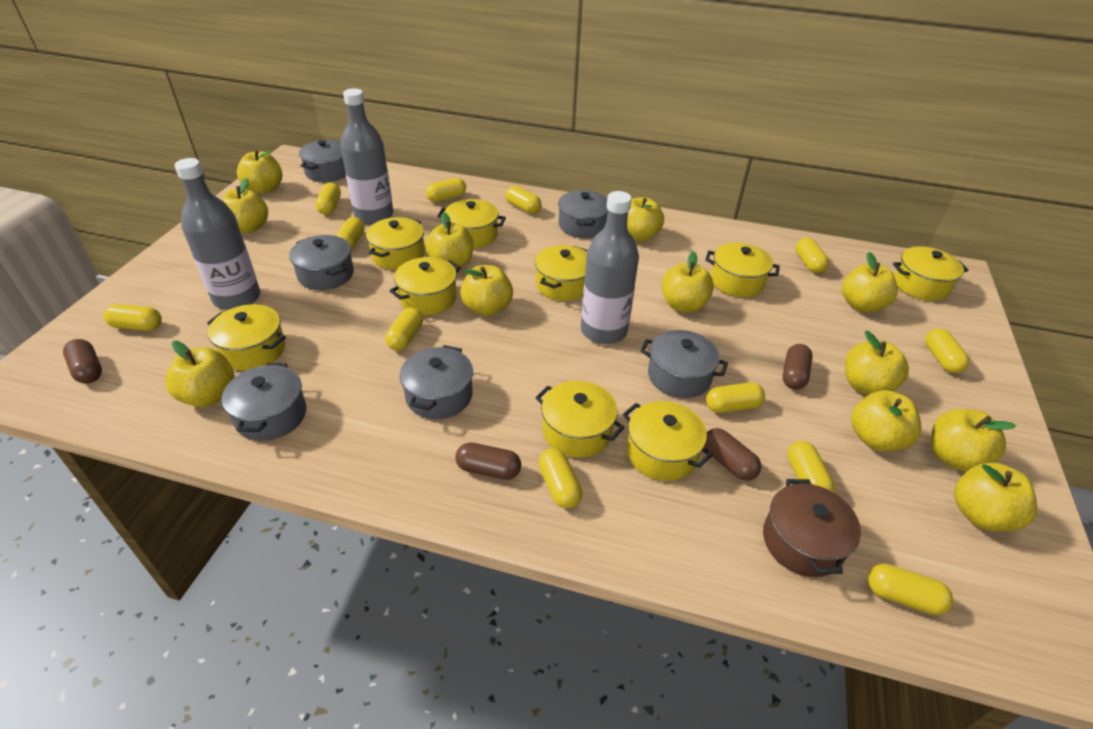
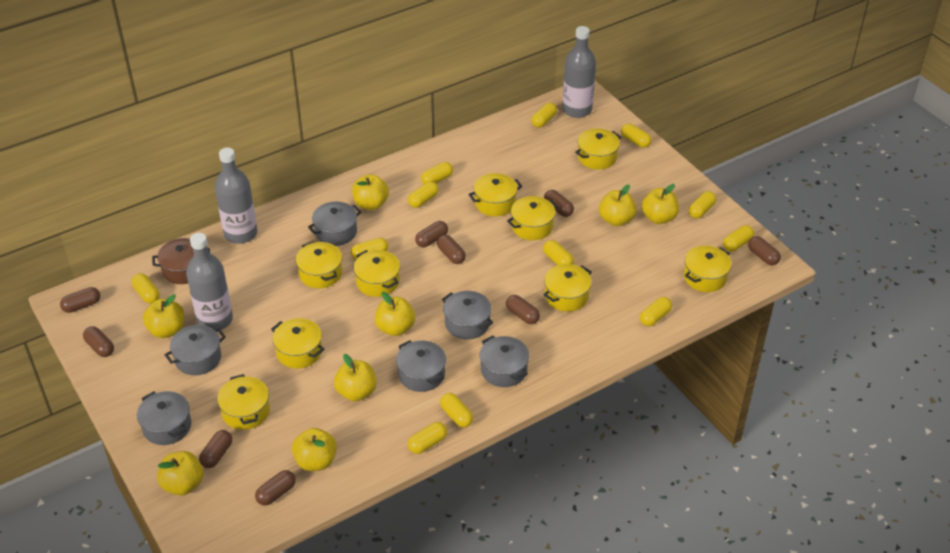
brown capsule: 4 -> 9
yellow apple: 12 -> 8

